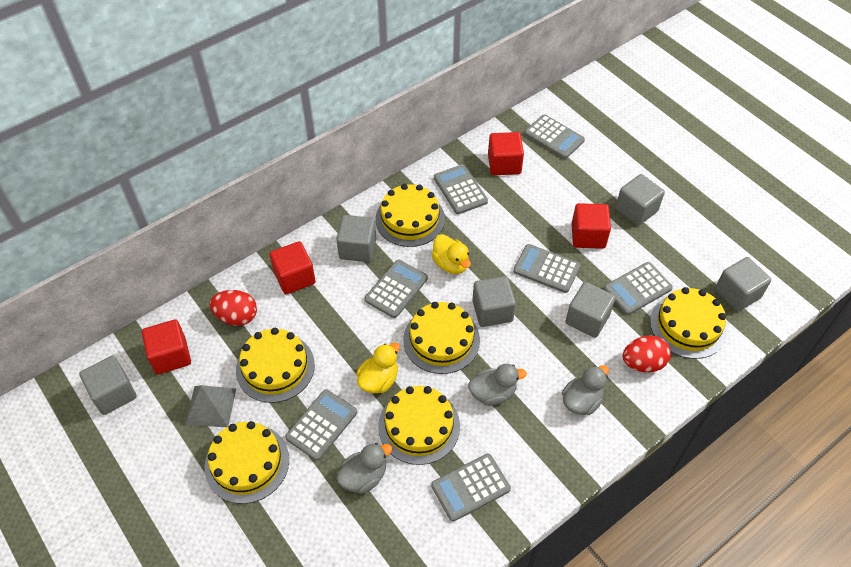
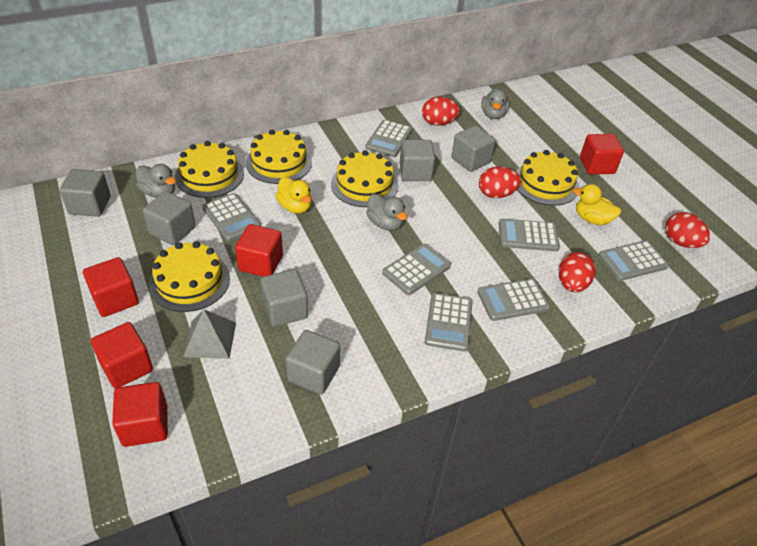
red cube: 4 -> 5
red egg: 2 -> 4
yellow cake: 6 -> 5

